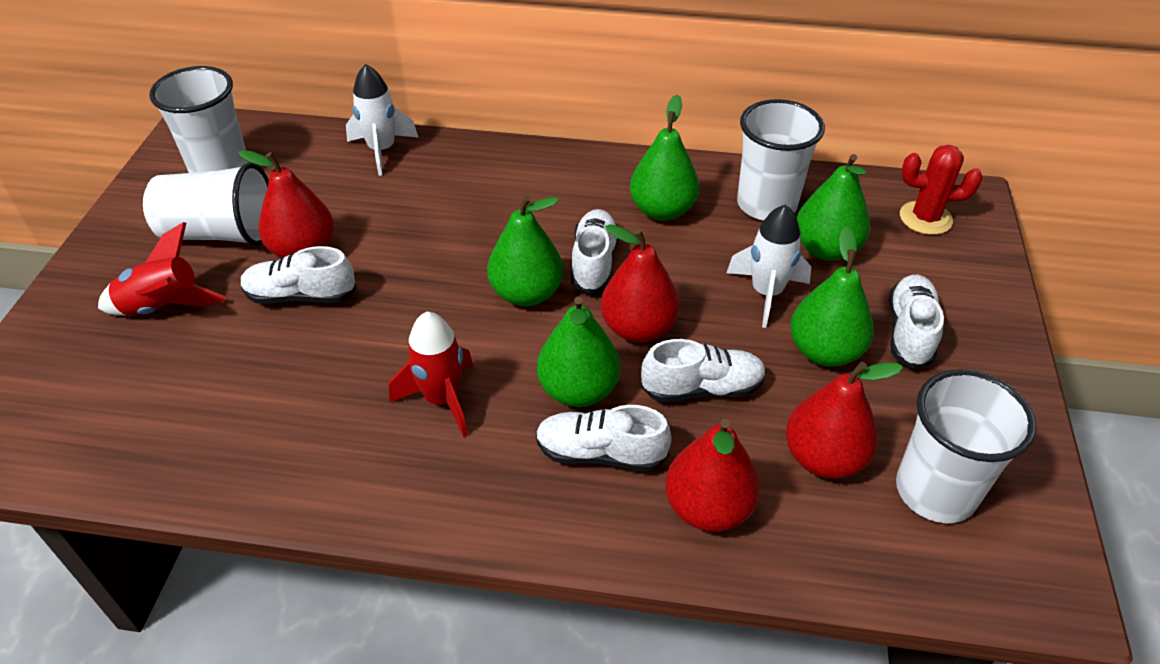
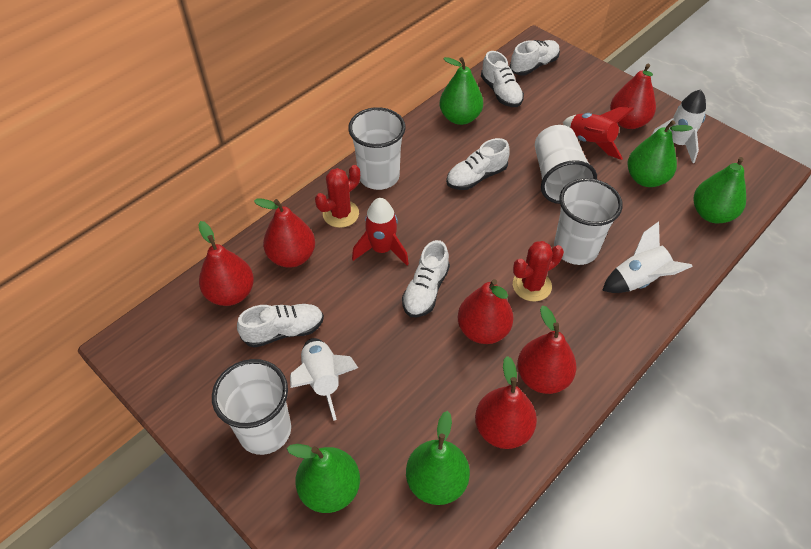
red cactus: 1 -> 2
red pear: 4 -> 6
white rocket: 2 -> 3

